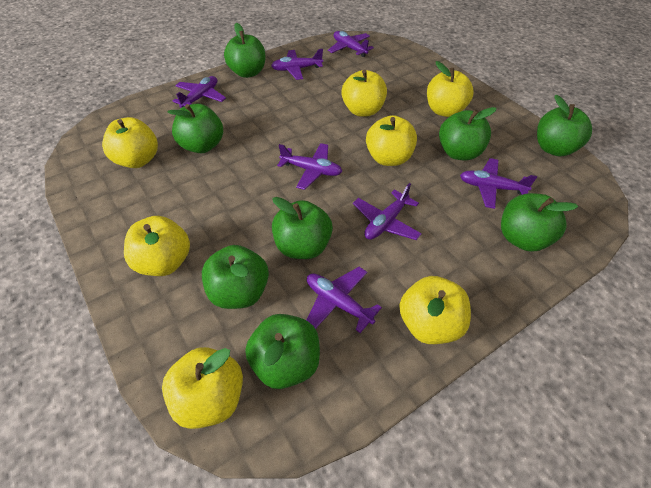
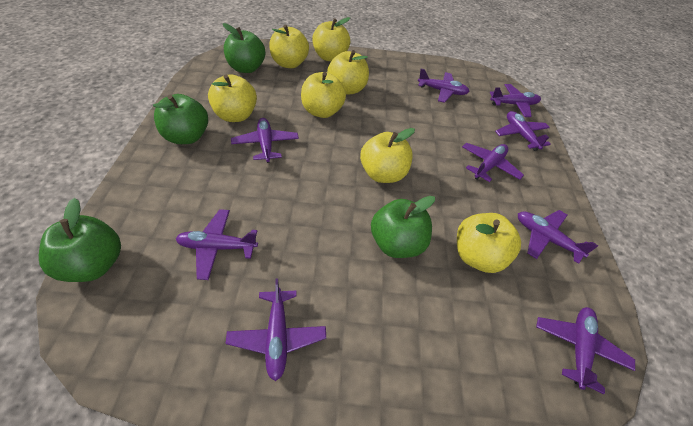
green apple: 8 -> 4
purple plane: 7 -> 9

